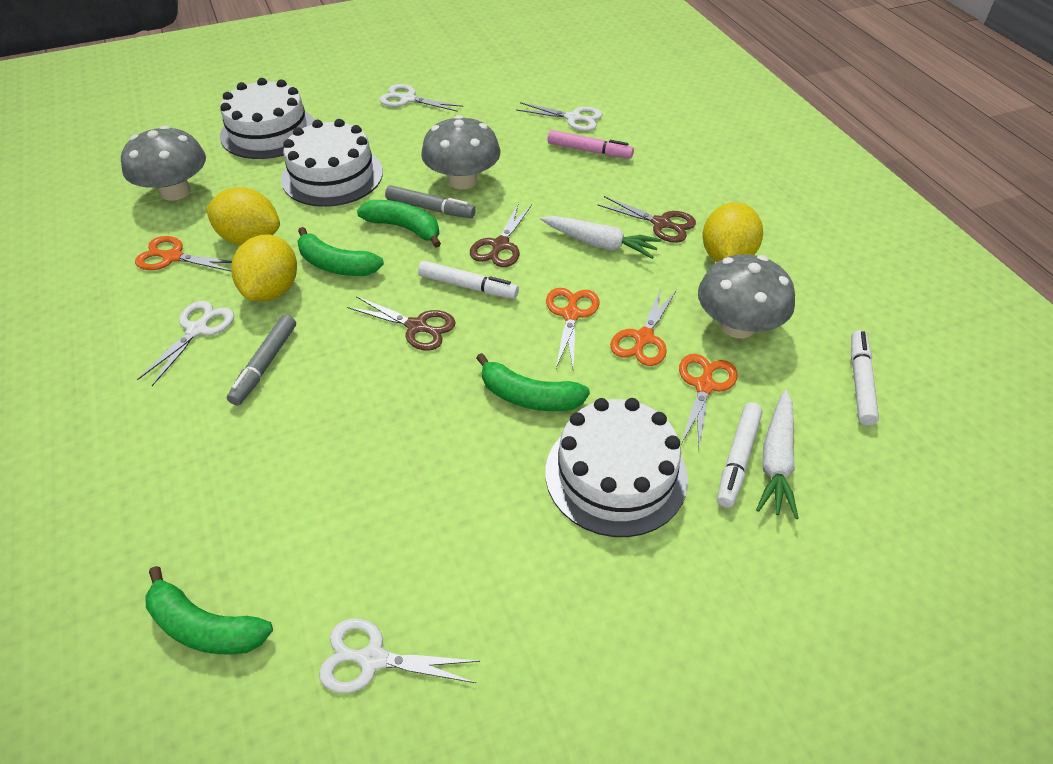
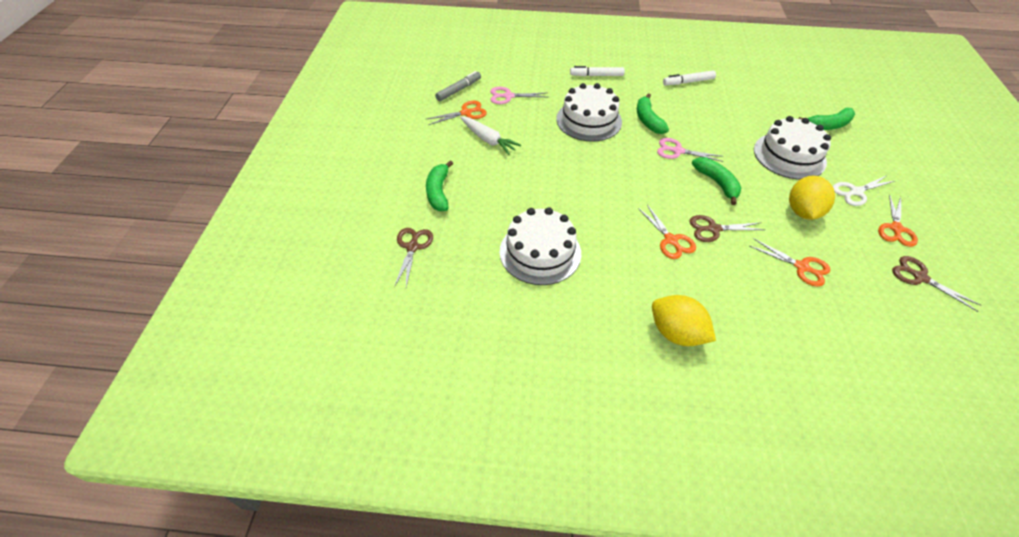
grey marker: 2 -> 1
grey mushroom: 3 -> 0
pink marker: 1 -> 0
pink scissors: 0 -> 2
white carrot: 2 -> 1
white marker: 3 -> 2
white scissors: 4 -> 1
yellow lemon: 3 -> 2

